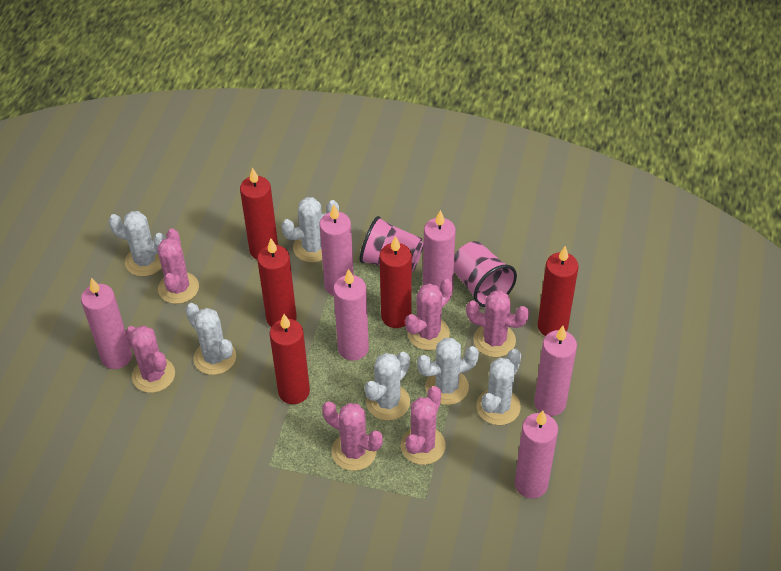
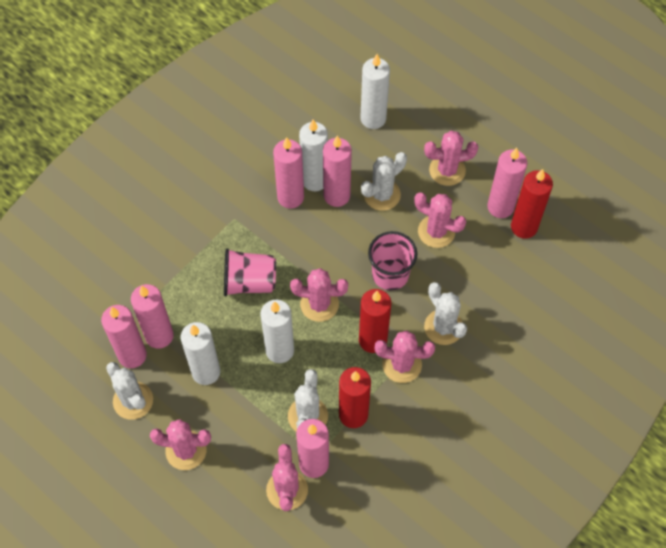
red candle: 5 -> 3
white cactus: 6 -> 4
white candle: 0 -> 4

